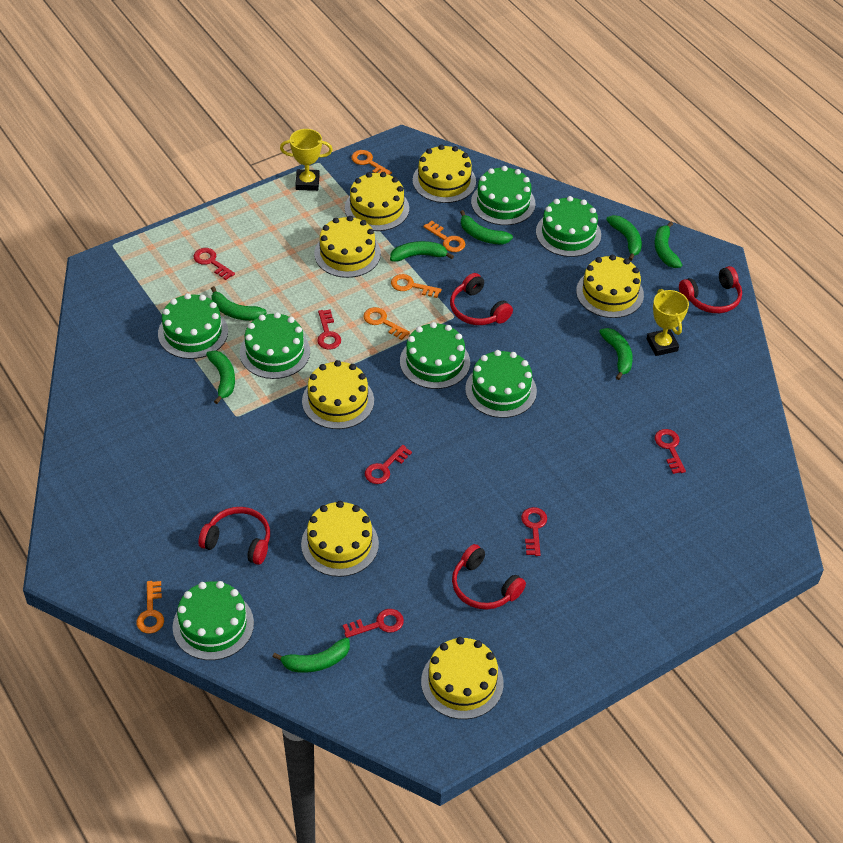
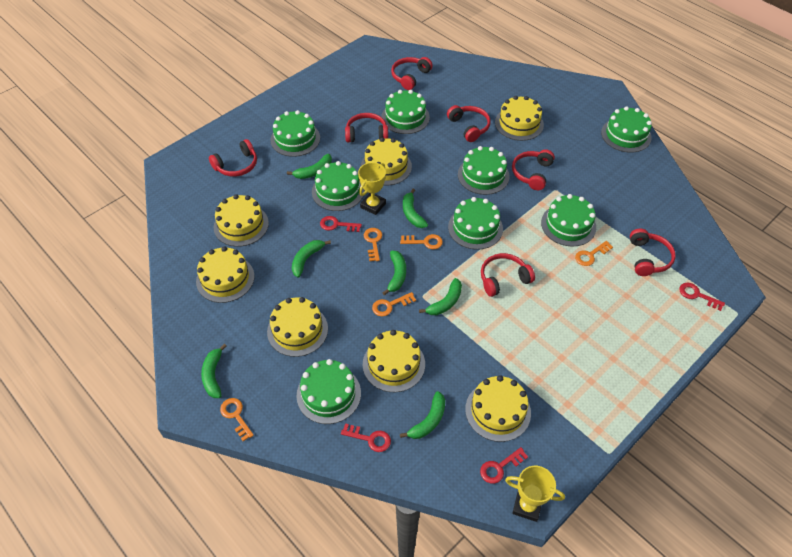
green banana: 8 -> 7
green cake: 7 -> 8
red headphones: 4 -> 7
red key: 6 -> 4

